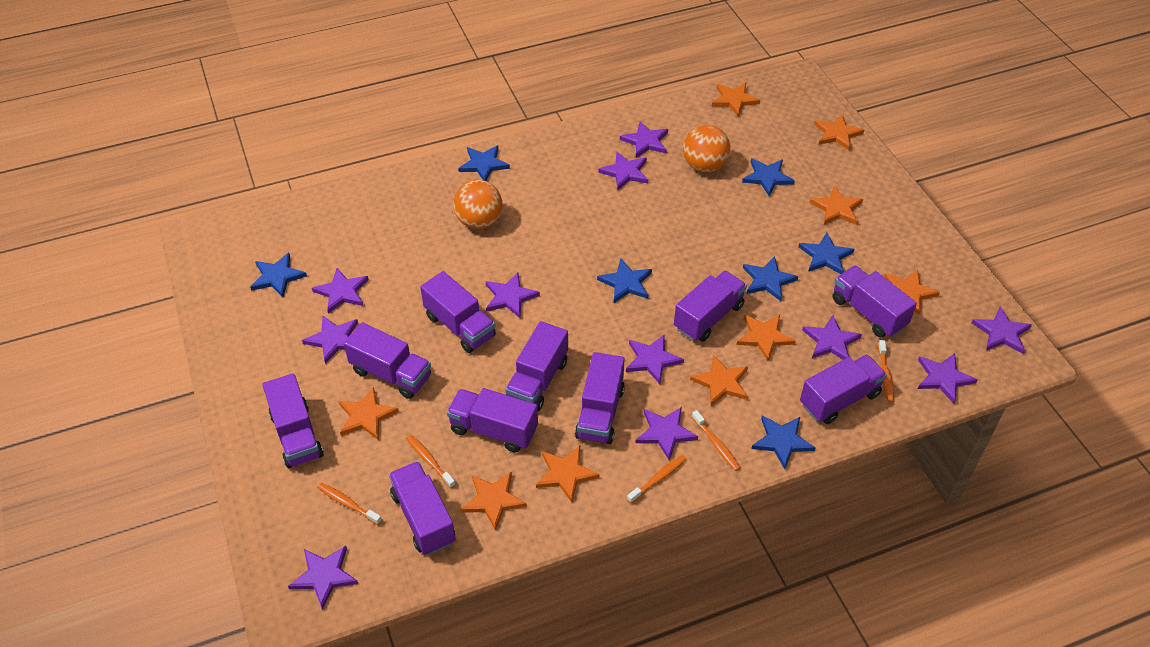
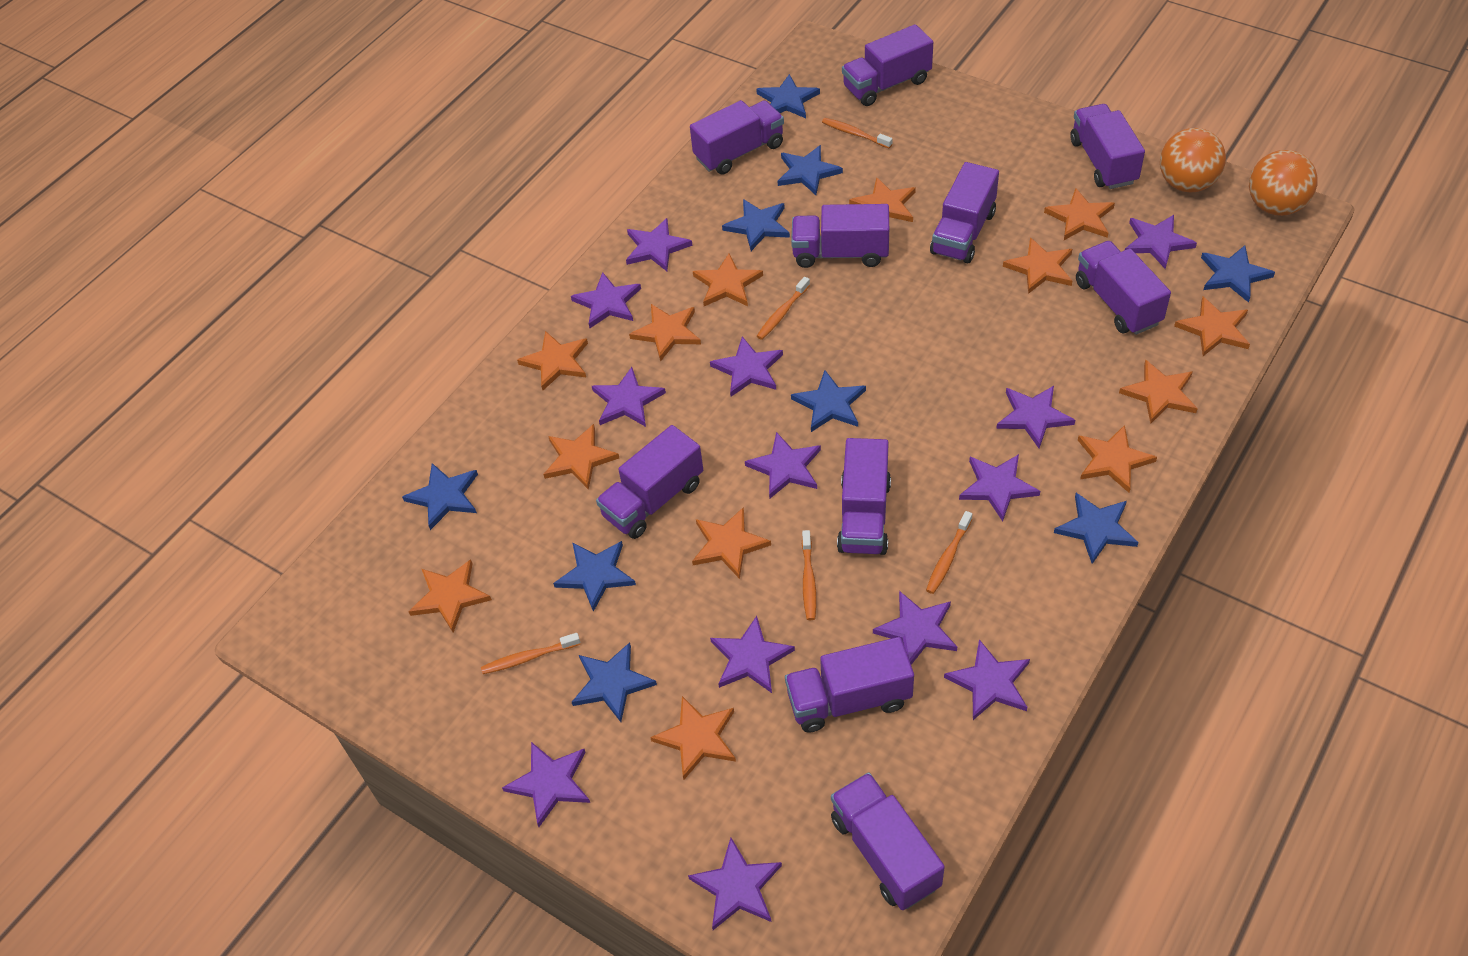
blue star: 7 -> 9
orange star: 9 -> 13
purple star: 11 -> 13

